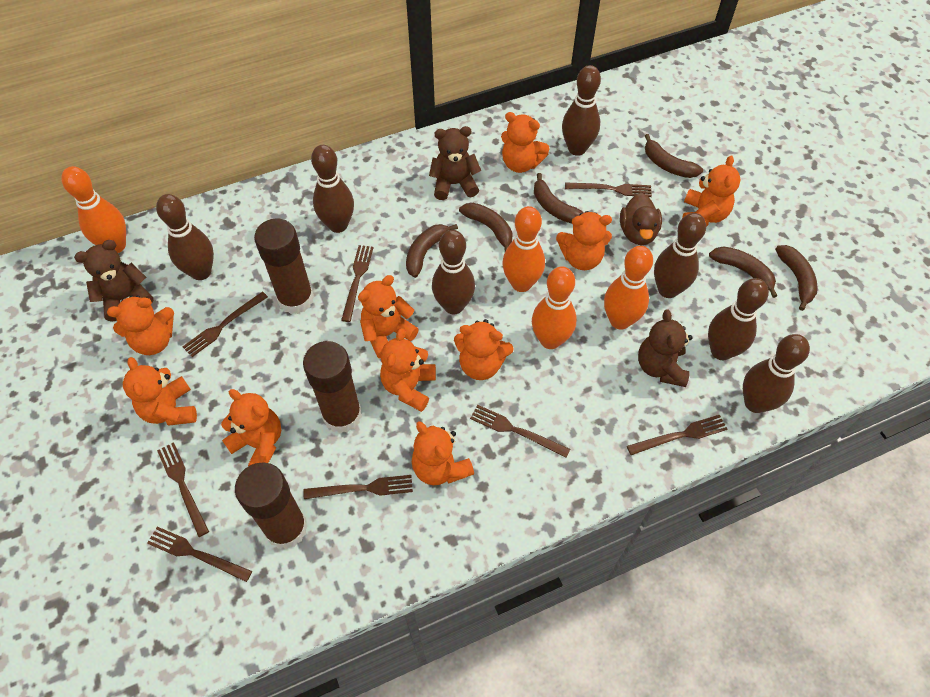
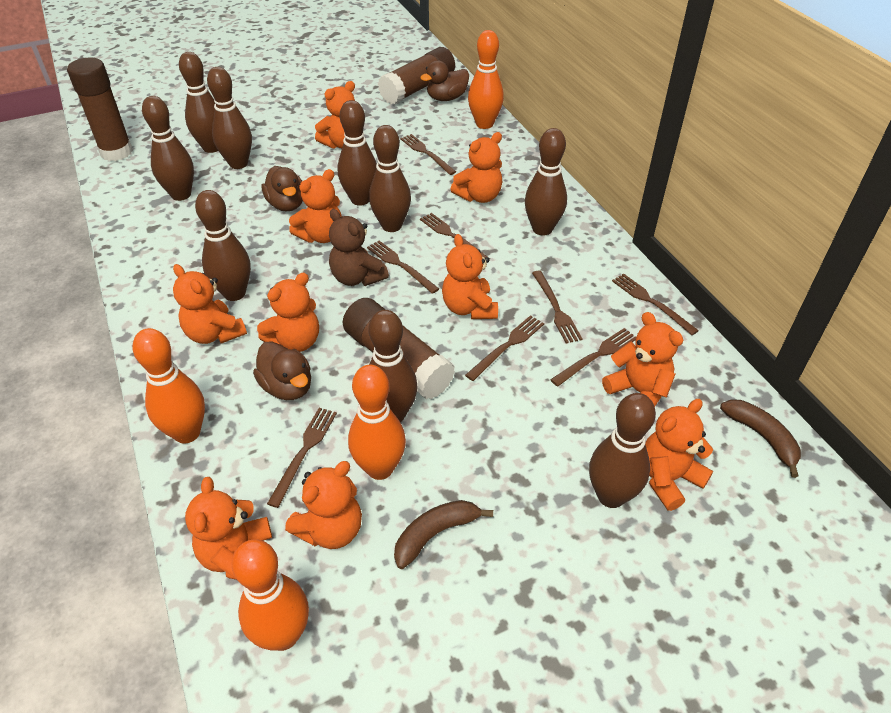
brown banana: 6 -> 2
brown bowling pin: 7 -> 9
brown duck: 1 -> 3
brown teddy bear: 3 -> 1

